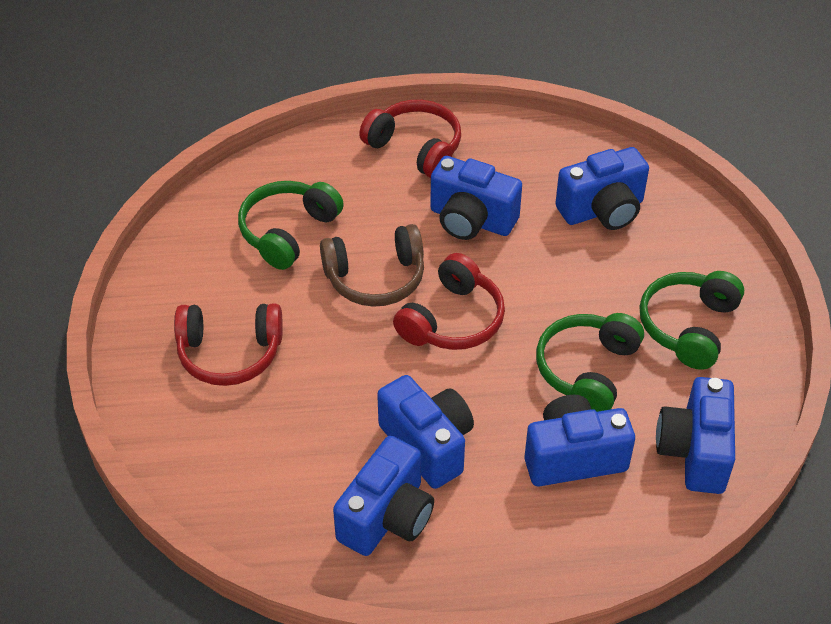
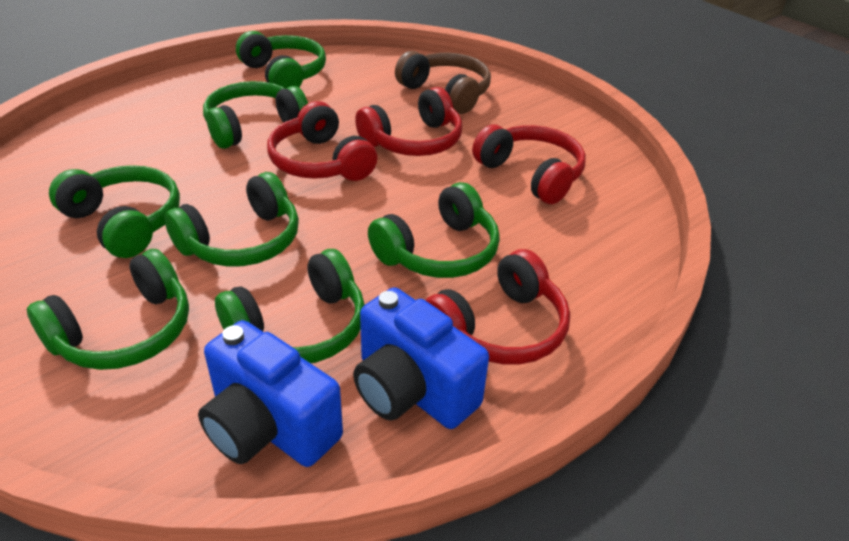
blue camera: 6 -> 2
green headphones: 3 -> 7
red headphones: 3 -> 4

